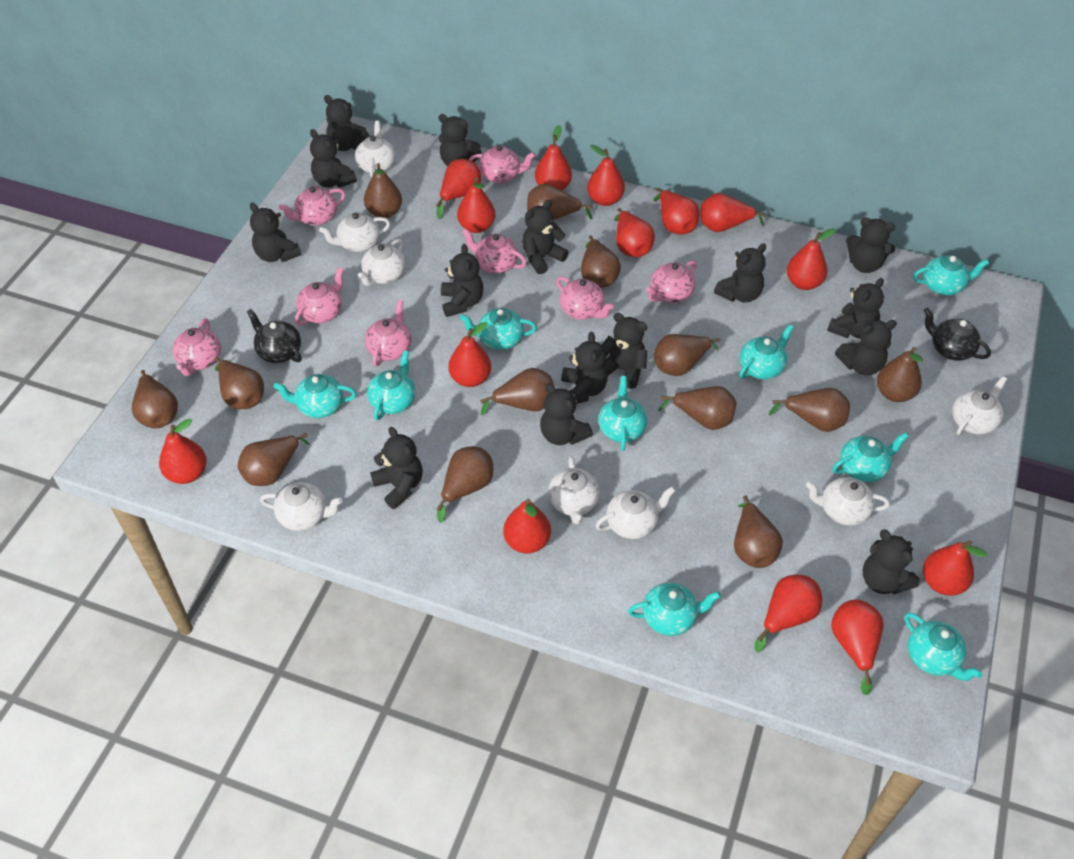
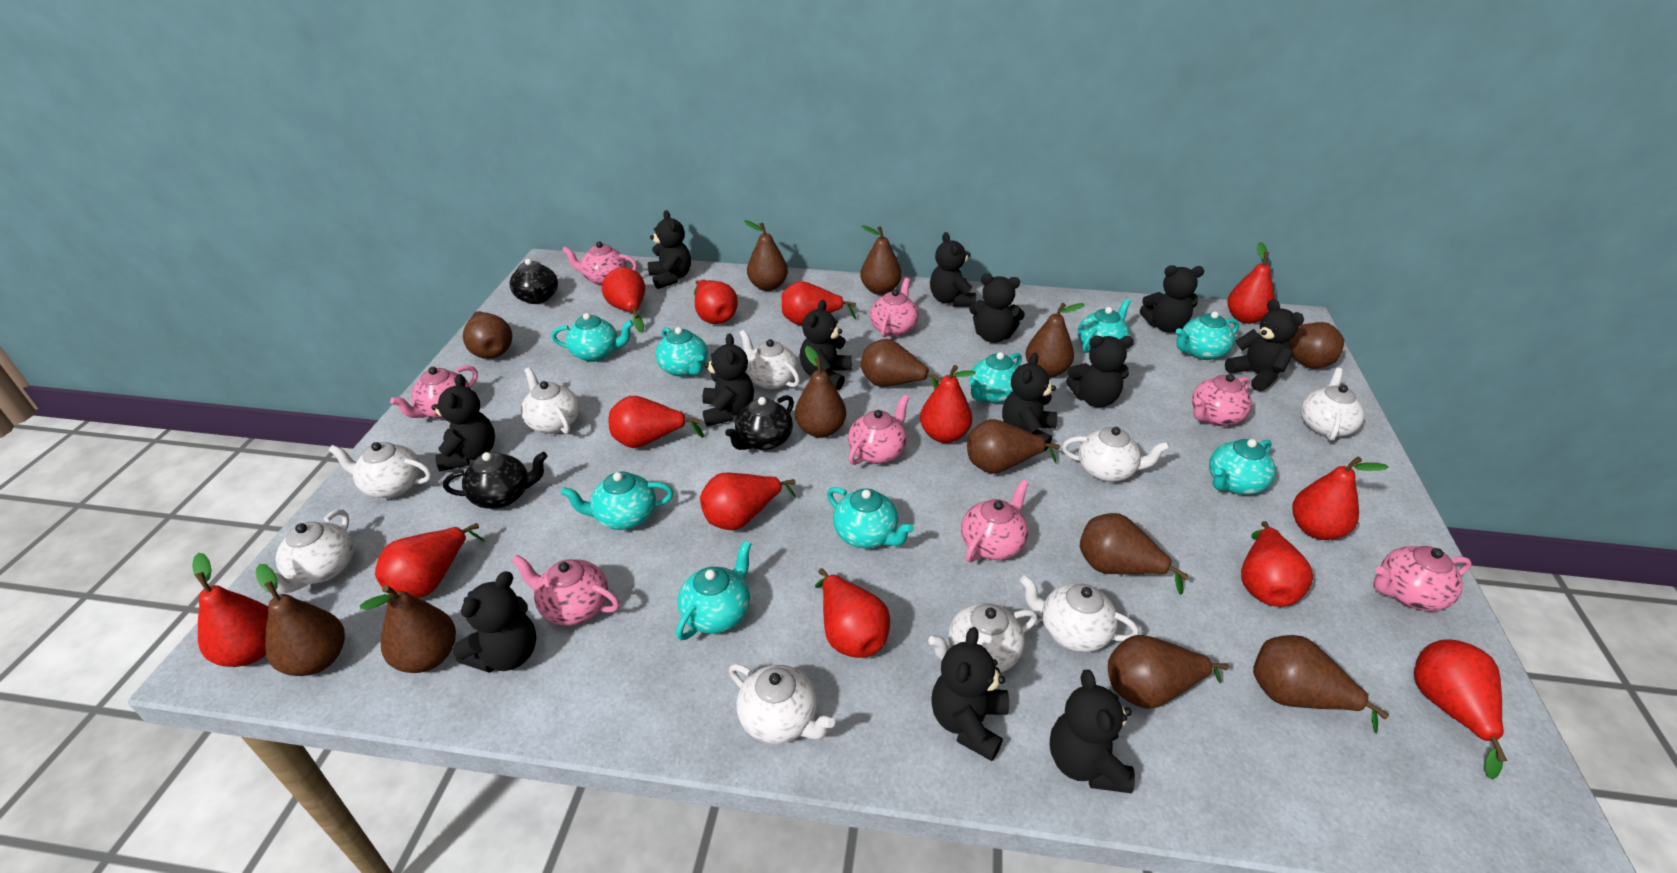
black teapot: 2 -> 3
black teddy bear: 15 -> 13
red pear: 14 -> 13
white teapot: 8 -> 9

